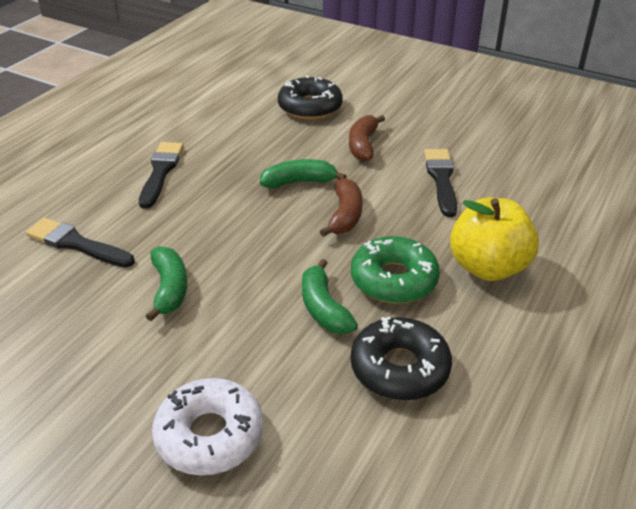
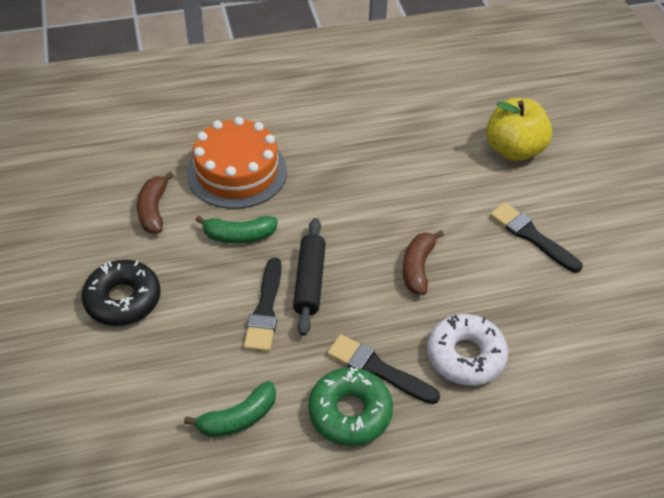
black donut: 2 -> 1
black rolling pin: 0 -> 1
green banana: 3 -> 2
orange cake: 0 -> 1

